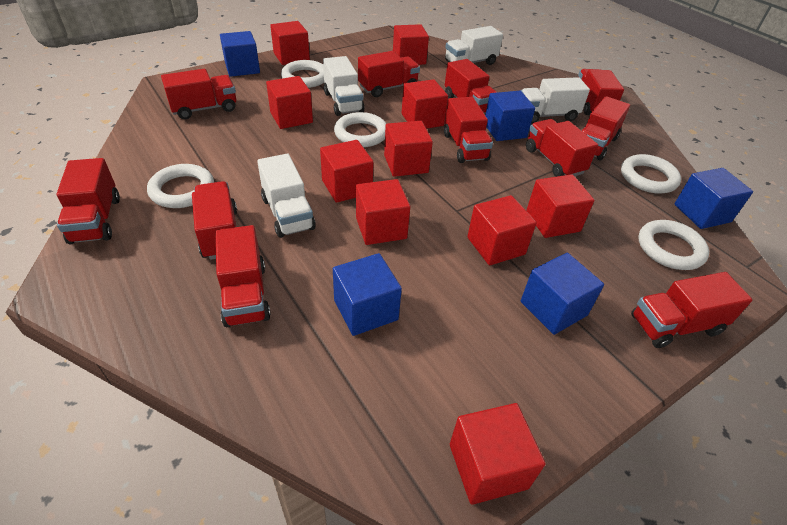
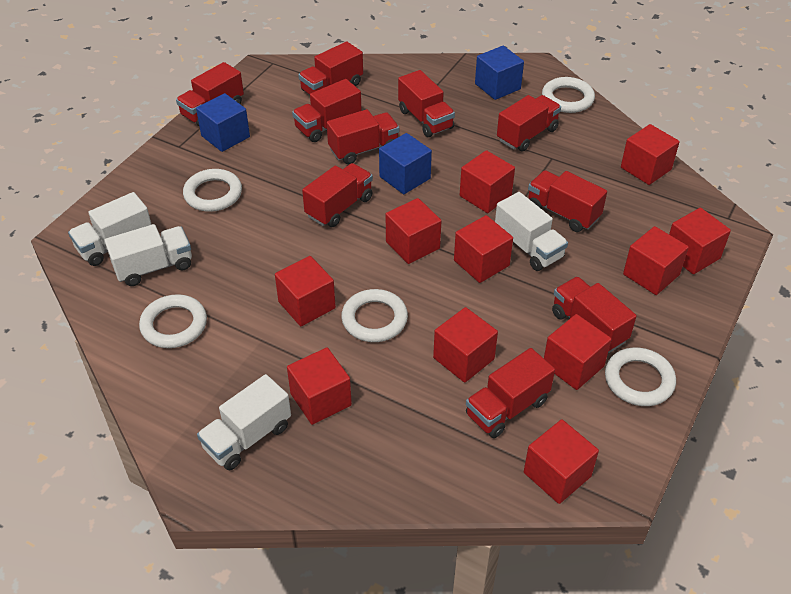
blue cube: 5 -> 3
red cube: 10 -> 11
red truck: 11 -> 10

